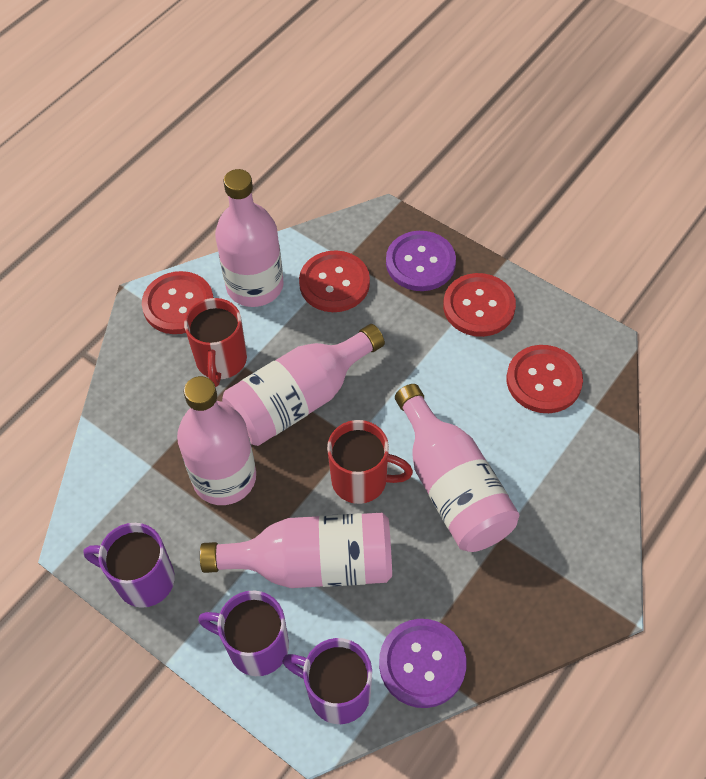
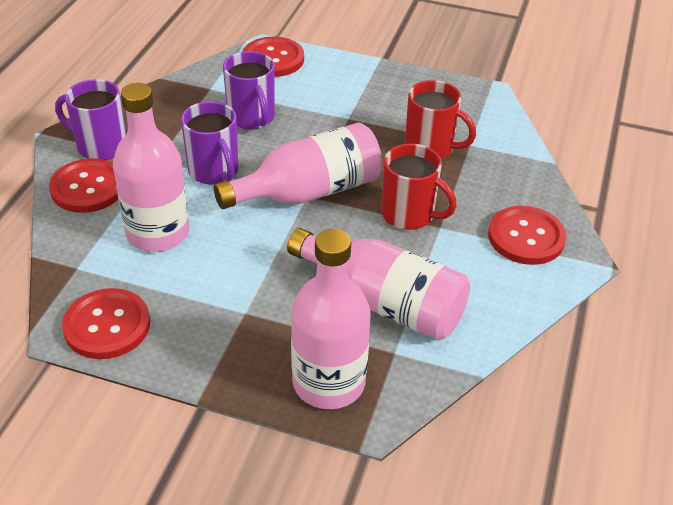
pink bottle: 5 -> 4
purple button: 2 -> 0

